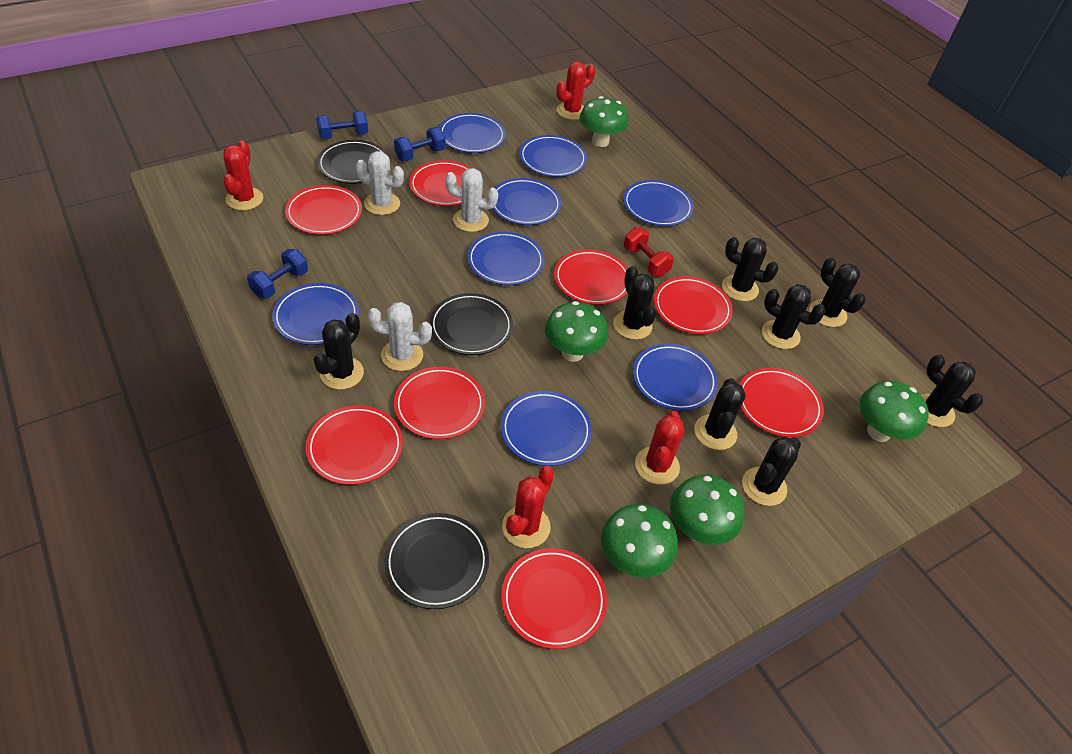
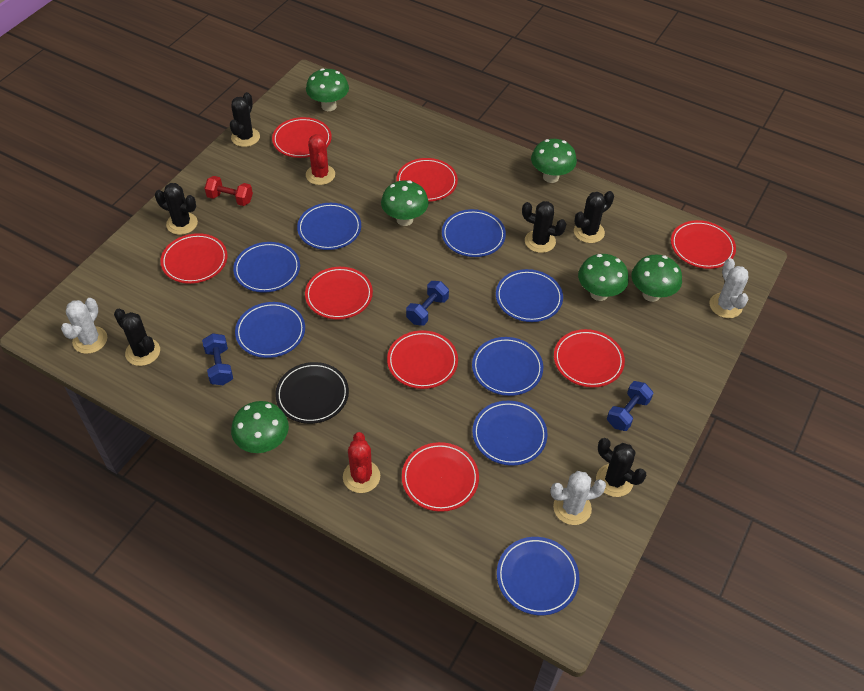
black cactus: 8 -> 6
black plate: 3 -> 1
green mushroom: 5 -> 6
red cactus: 4 -> 2

